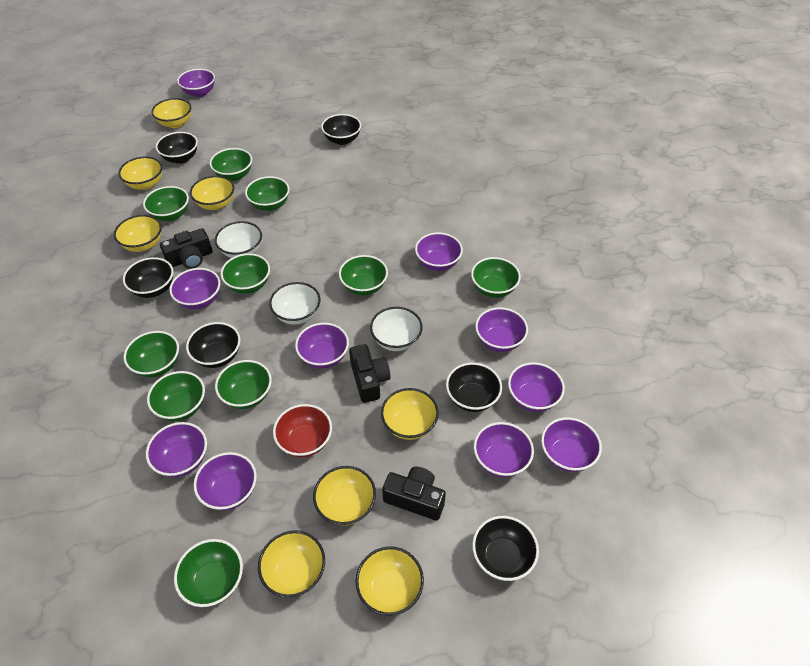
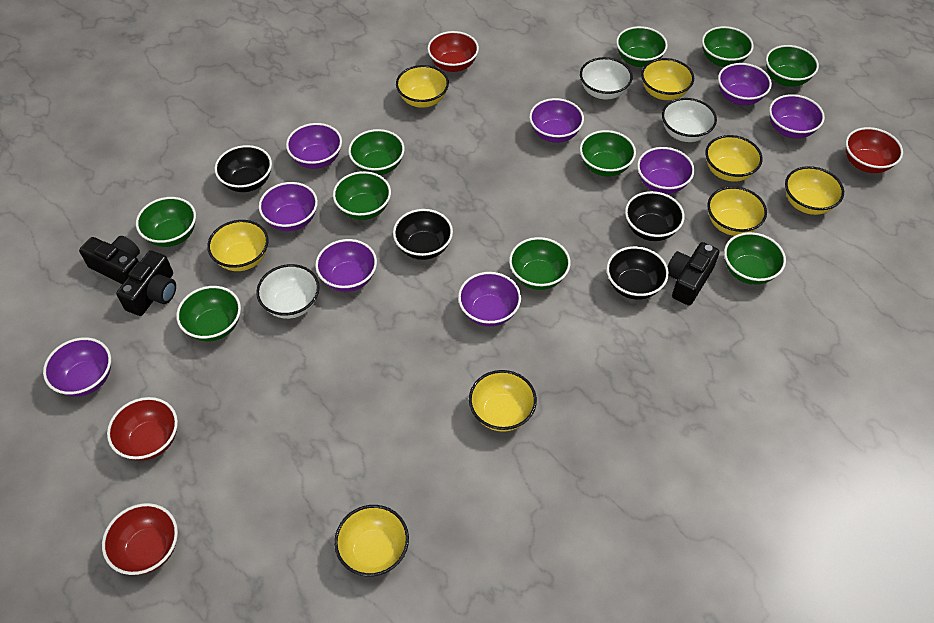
black bowl: 6 -> 4
purple bowl: 10 -> 9
red bowl: 1 -> 4

